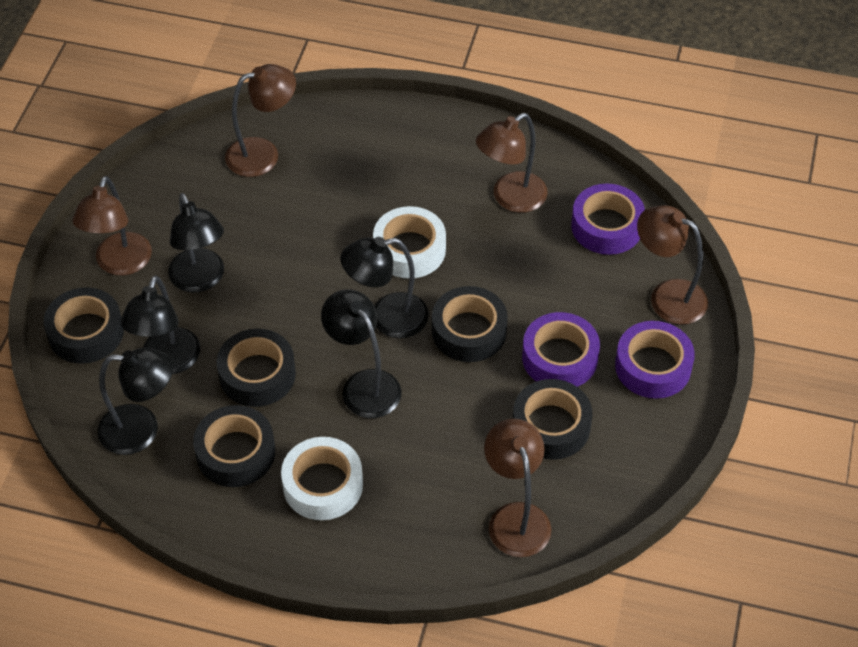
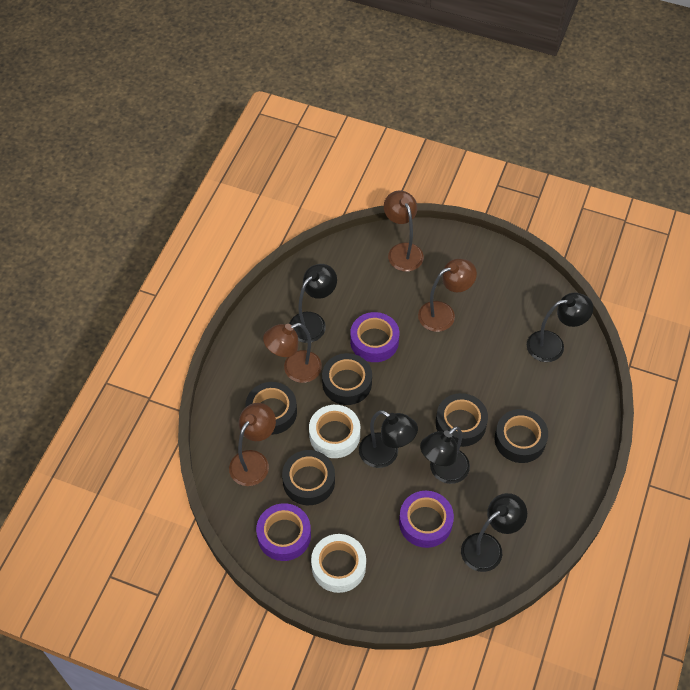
brown lamp: 5 -> 4

